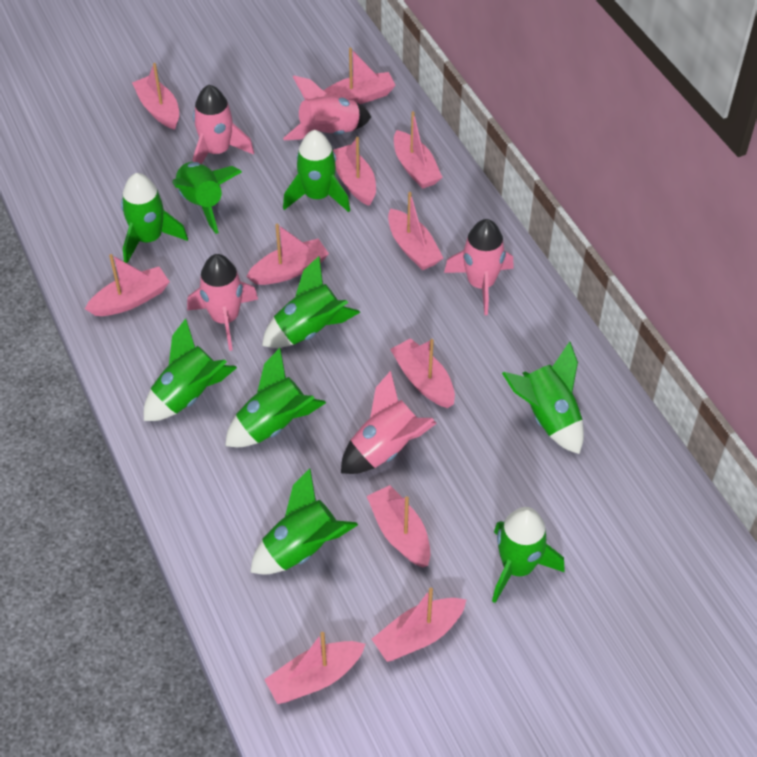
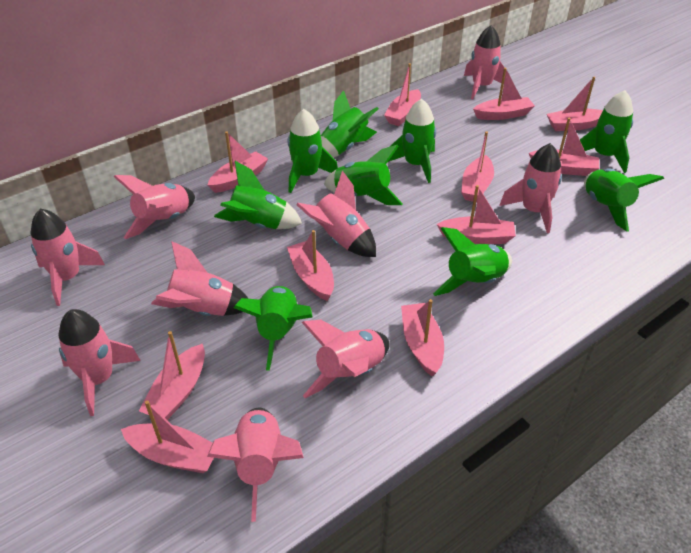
pink rocket: 5 -> 9

